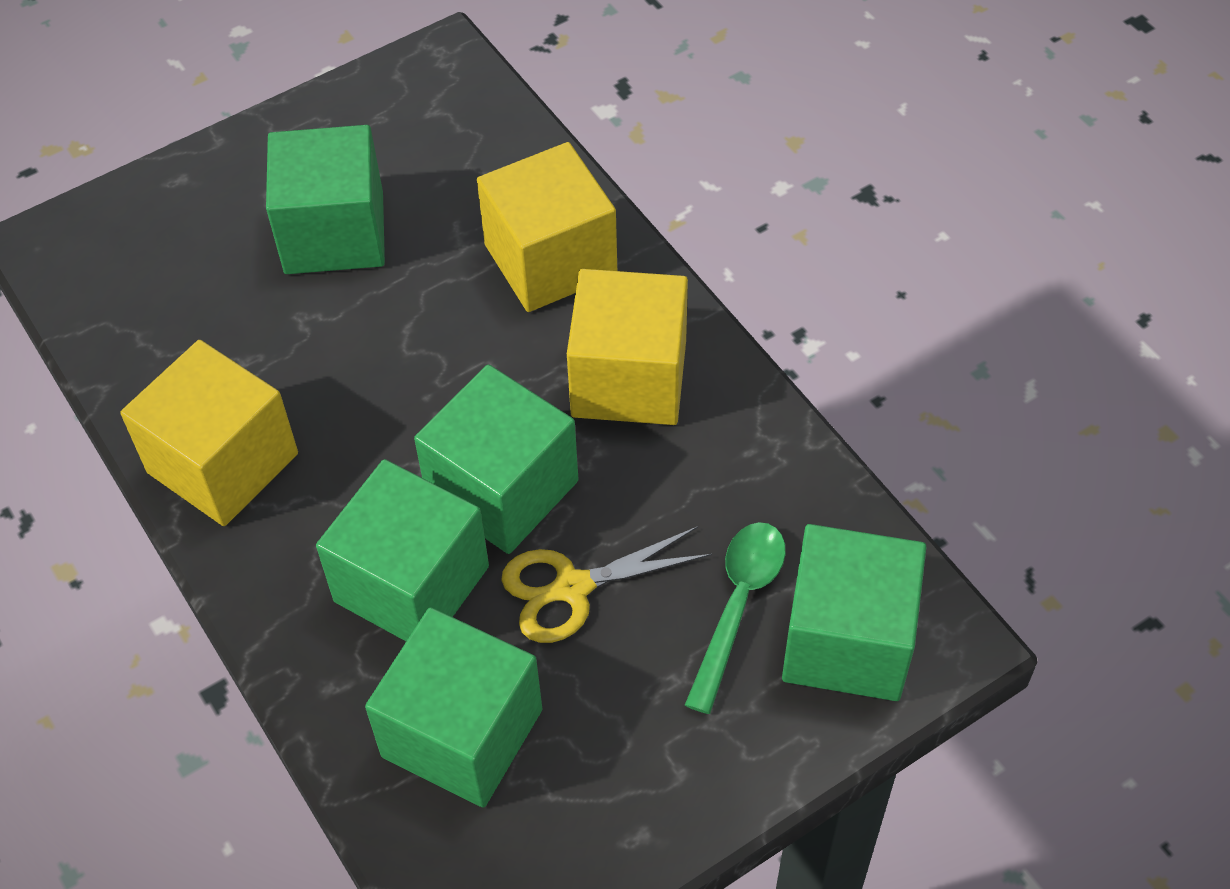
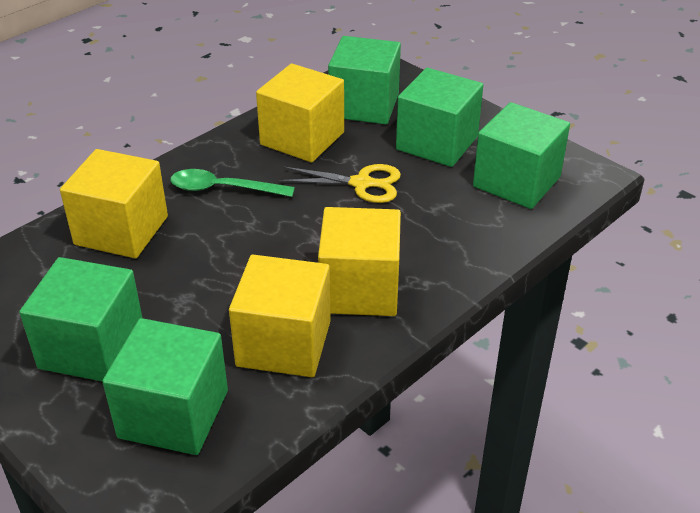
yellow cube: 3 -> 4

